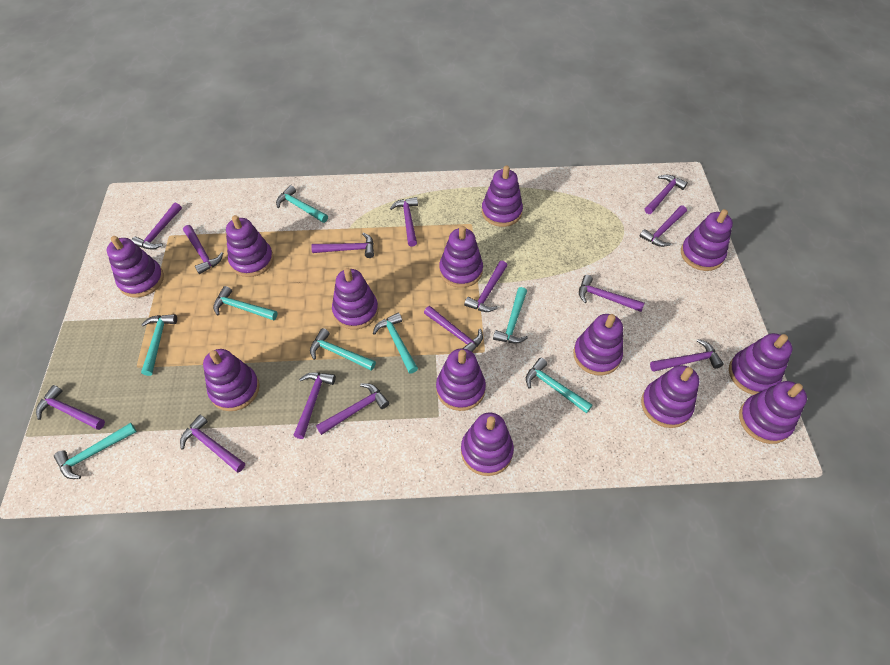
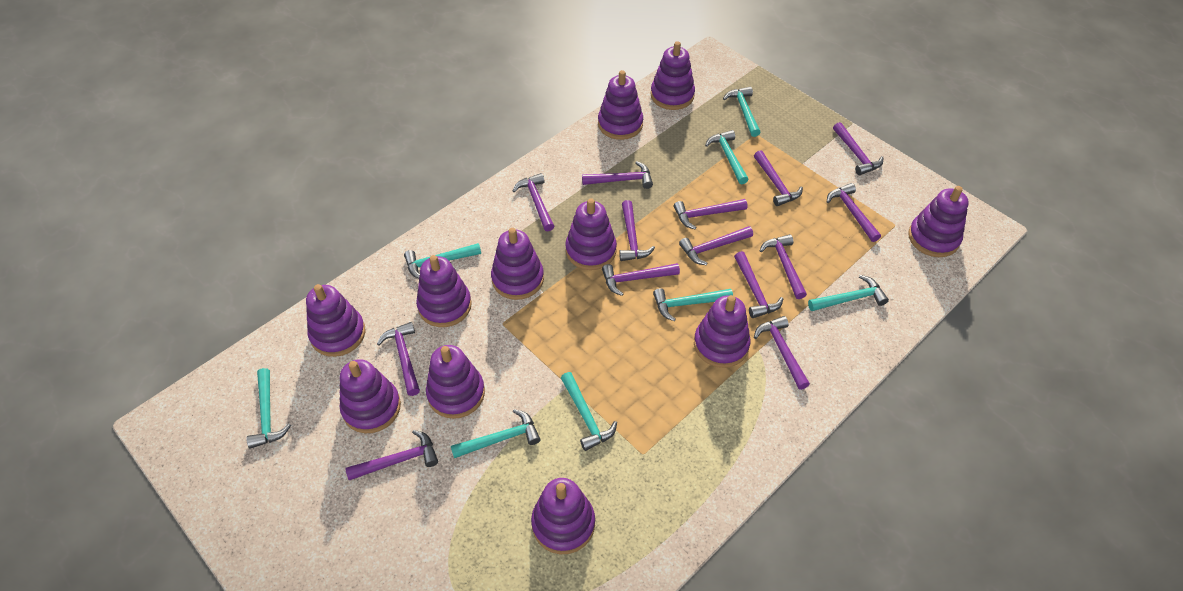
purple stacking toy: 13 -> 11

